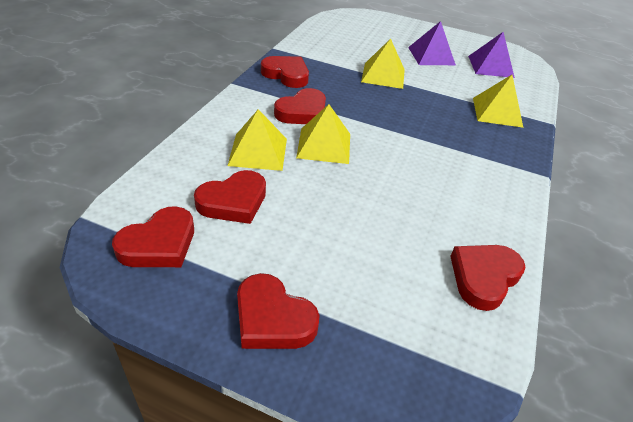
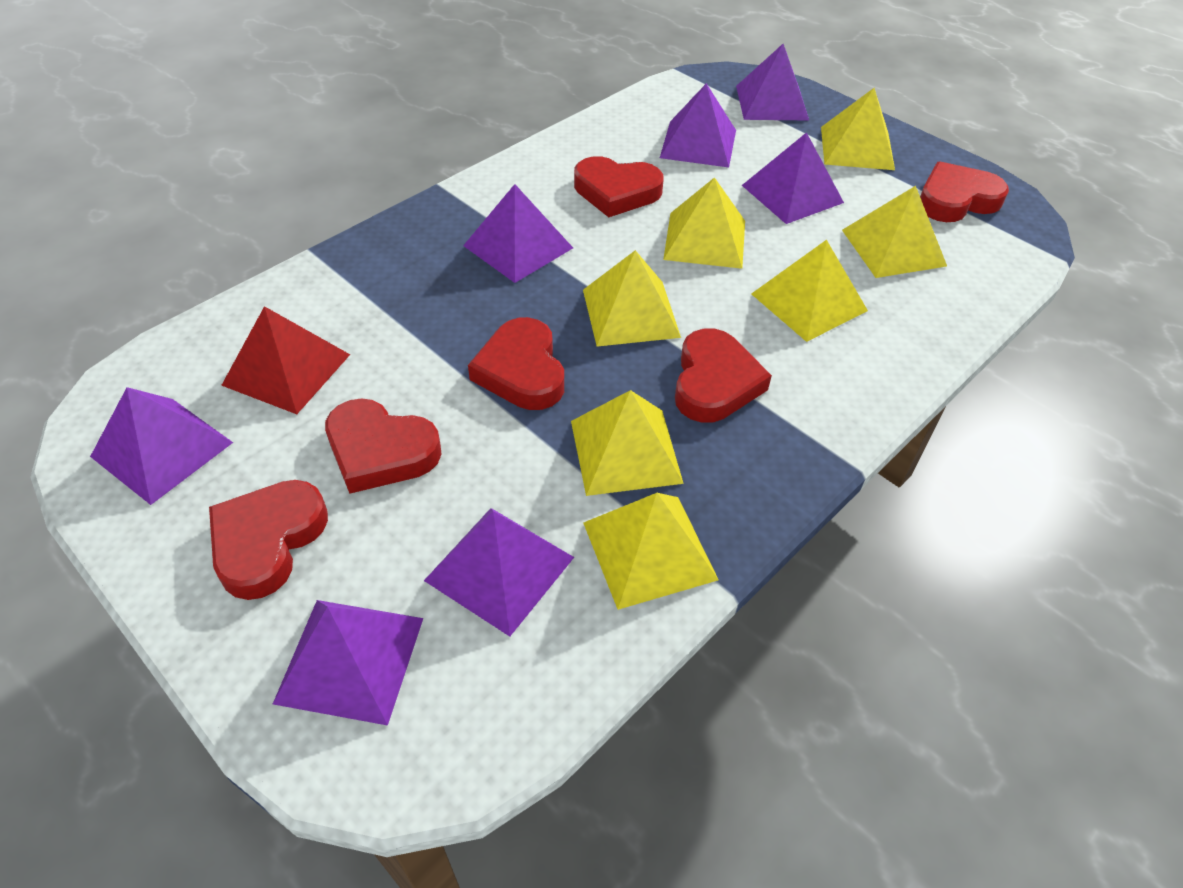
purple pyramid: 2 -> 7
red pyramid: 0 -> 1
yellow pyramid: 4 -> 7

